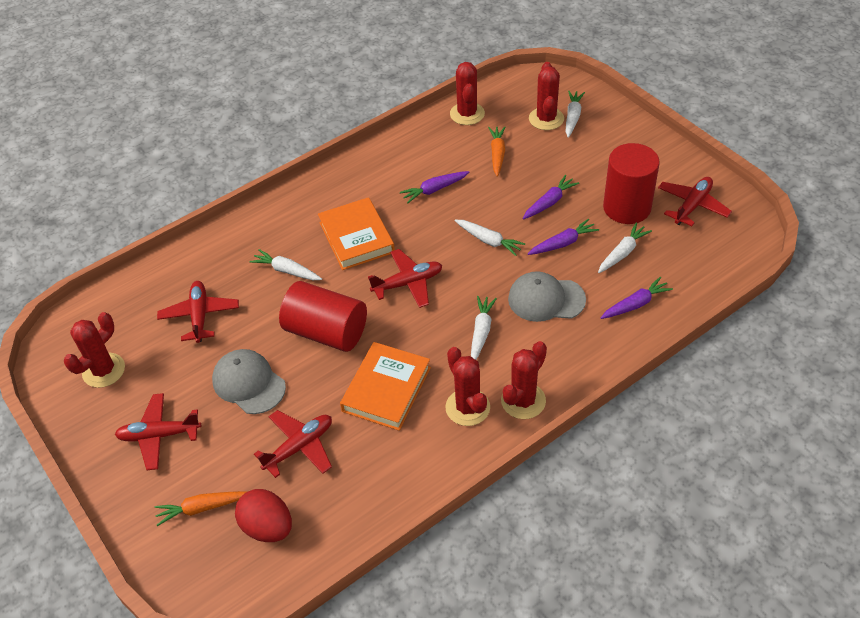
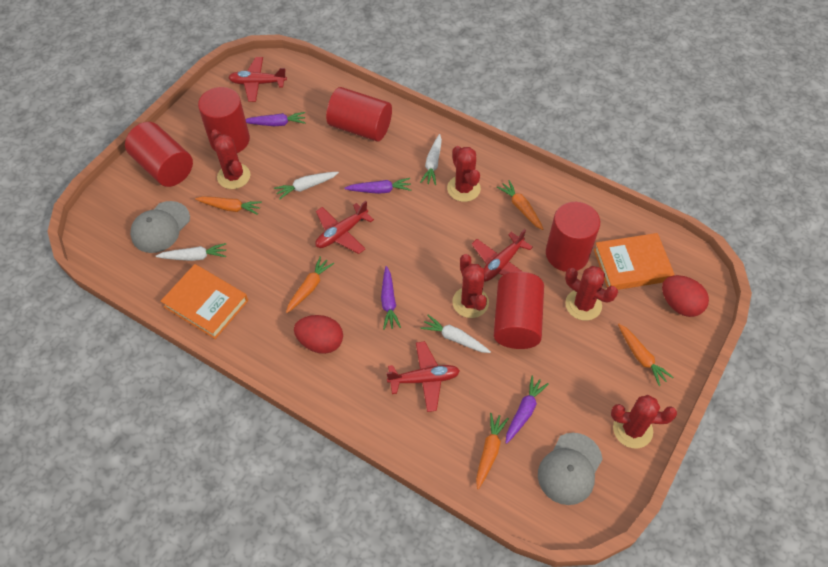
orange carrot: 2 -> 5
red cylinder: 2 -> 5
red egg: 1 -> 2
red plane: 5 -> 4
white carrot: 5 -> 4

